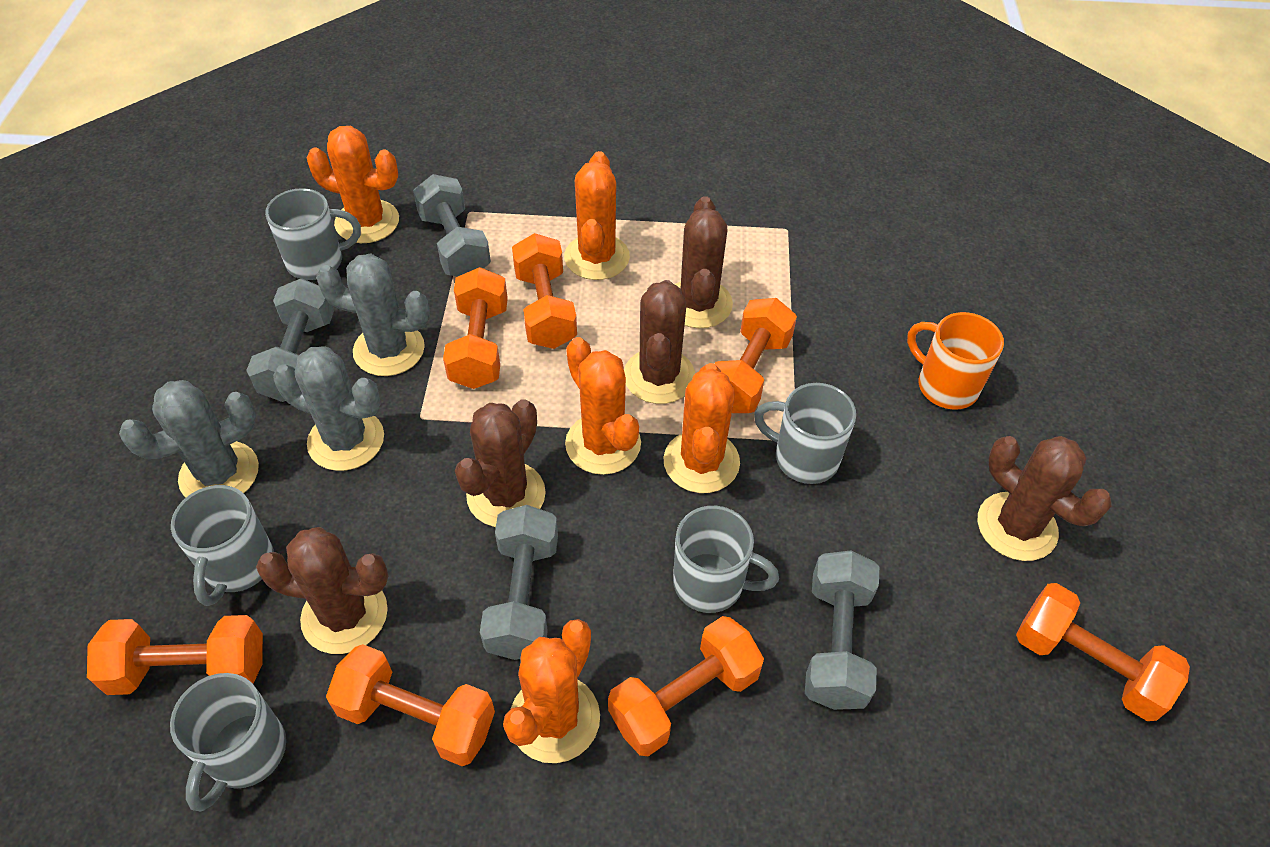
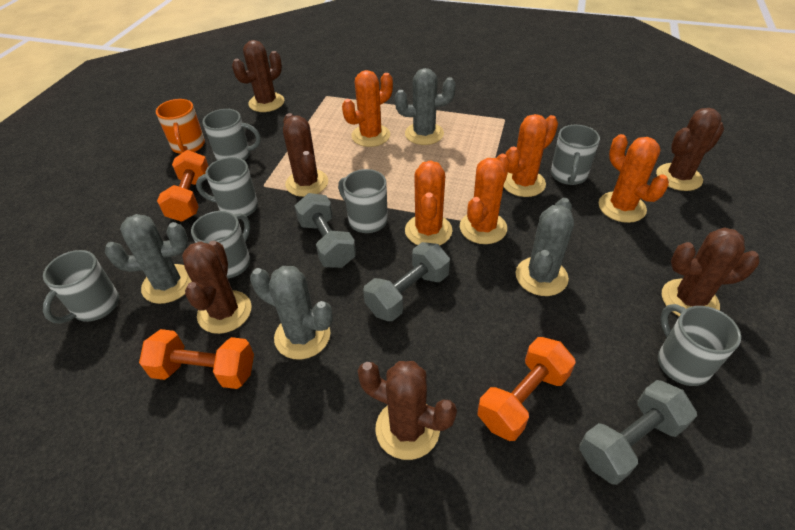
brown cactus: 5 -> 6
grey cactus: 3 -> 4
grey dumbbell: 4 -> 3
grey mug: 5 -> 7
orange dumbbell: 7 -> 3

